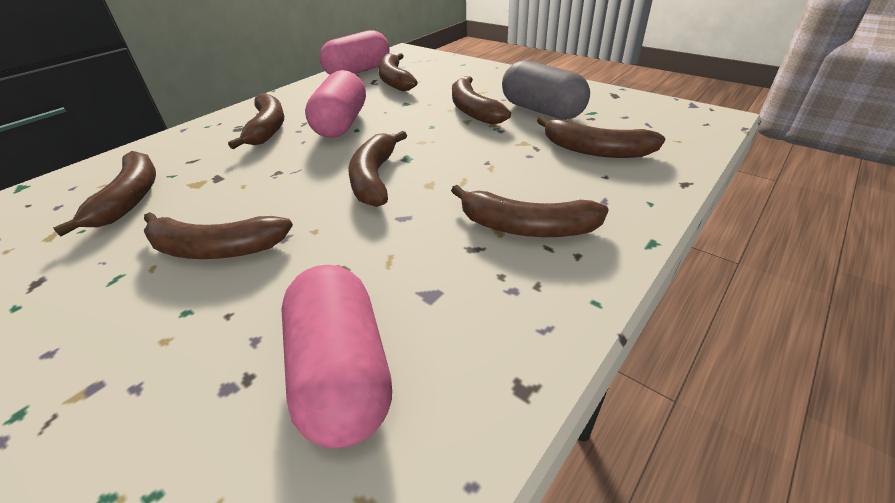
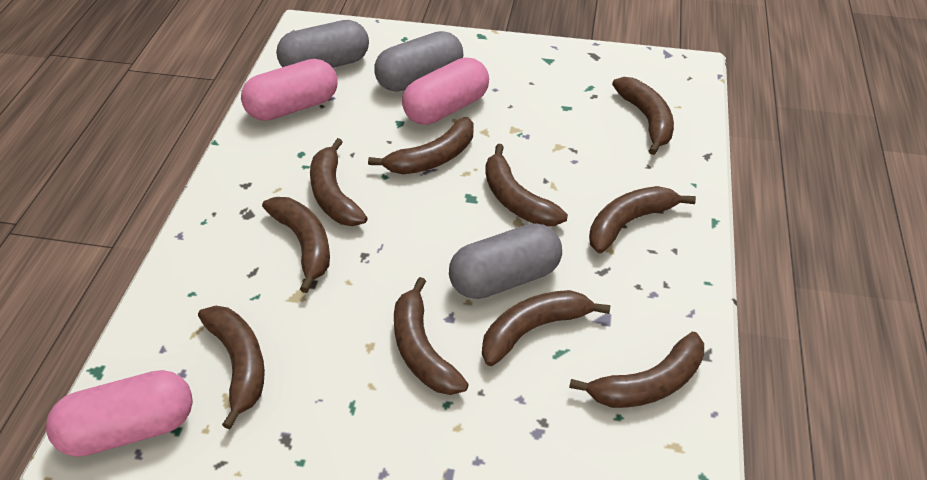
brown banana: 8 -> 10
grey capsule: 1 -> 3

